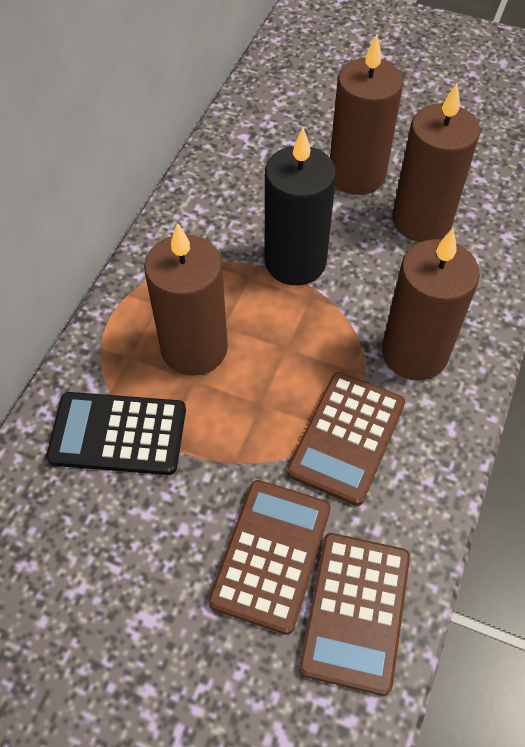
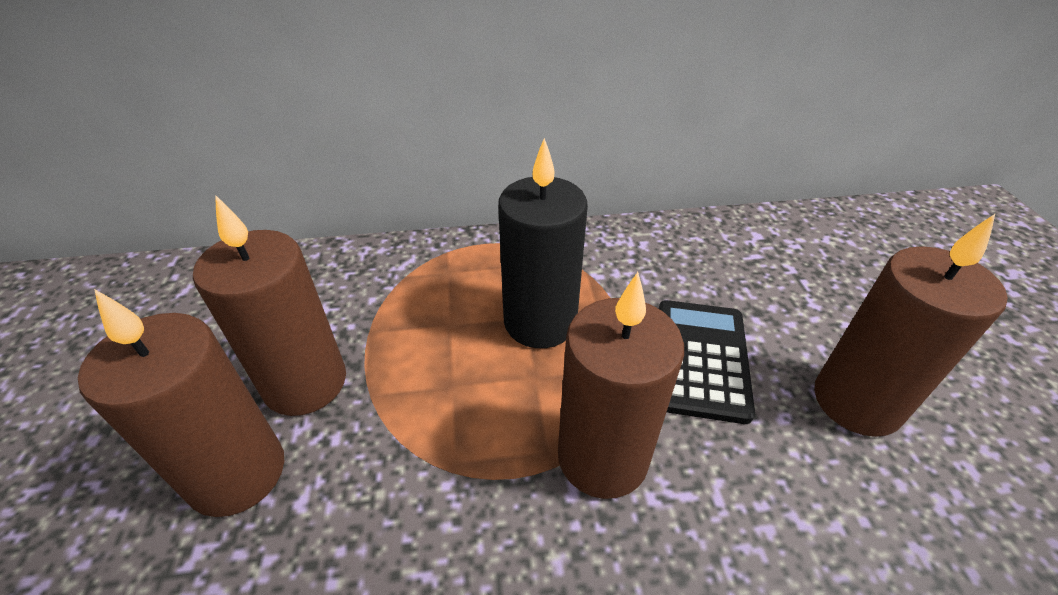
brown calculator: 3 -> 0

